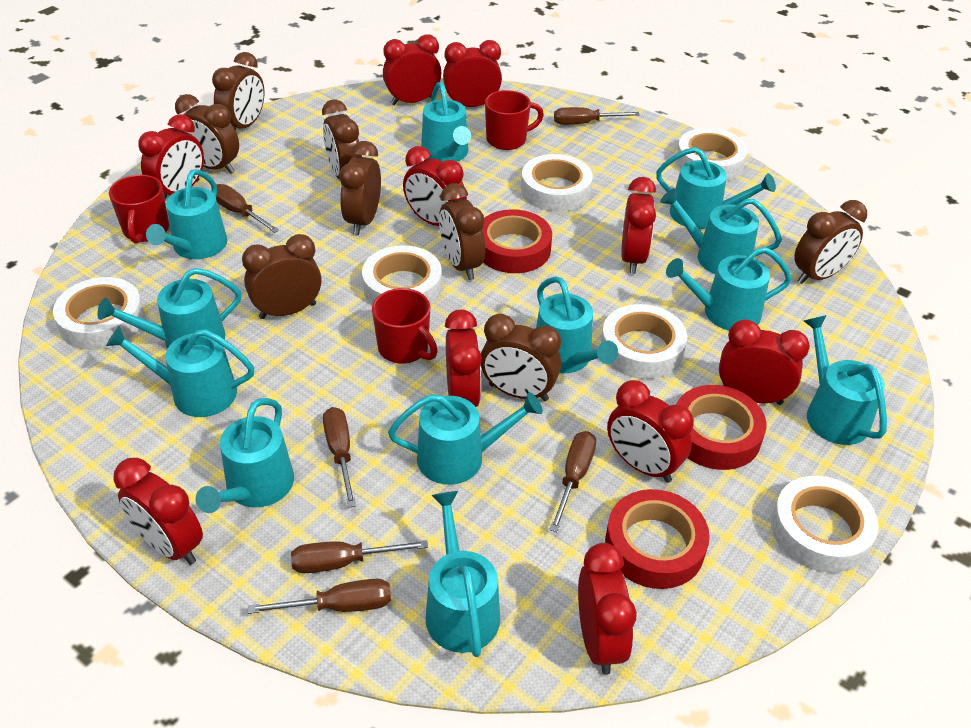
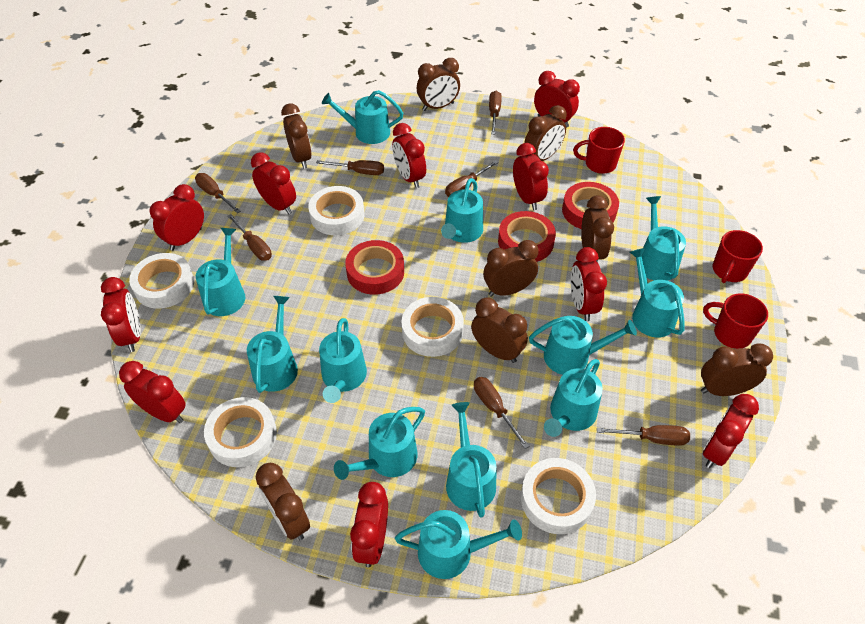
brown screwdriver: 6 -> 7
white tape: 6 -> 5

